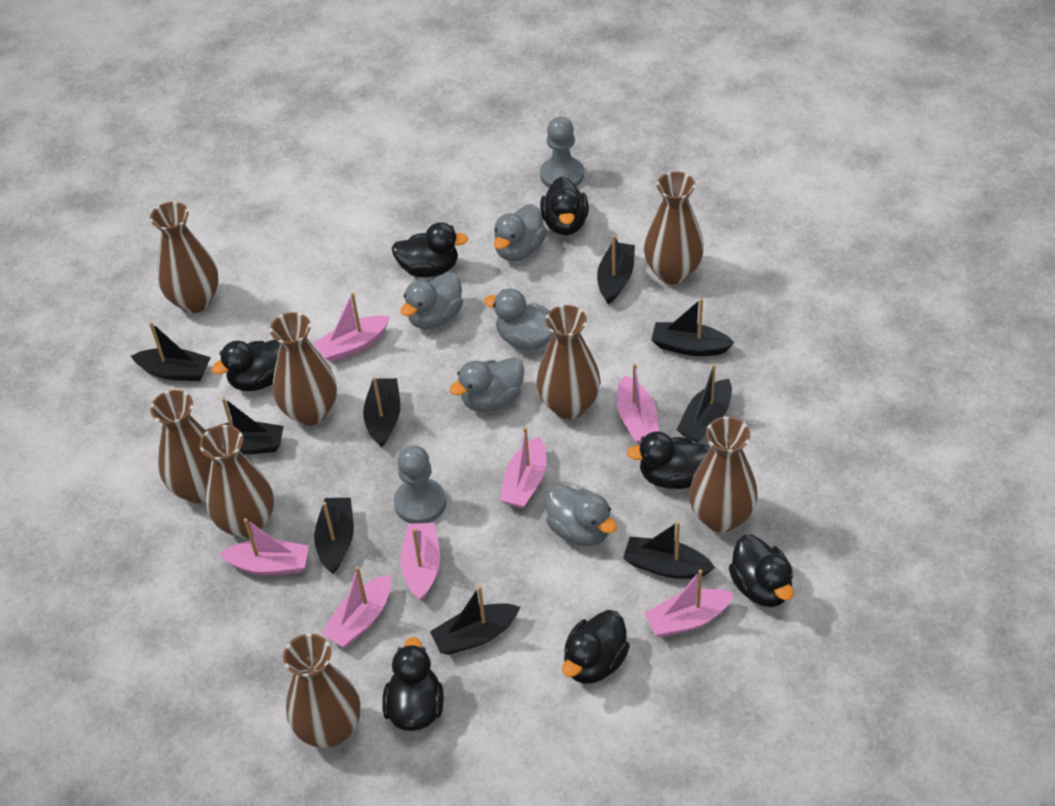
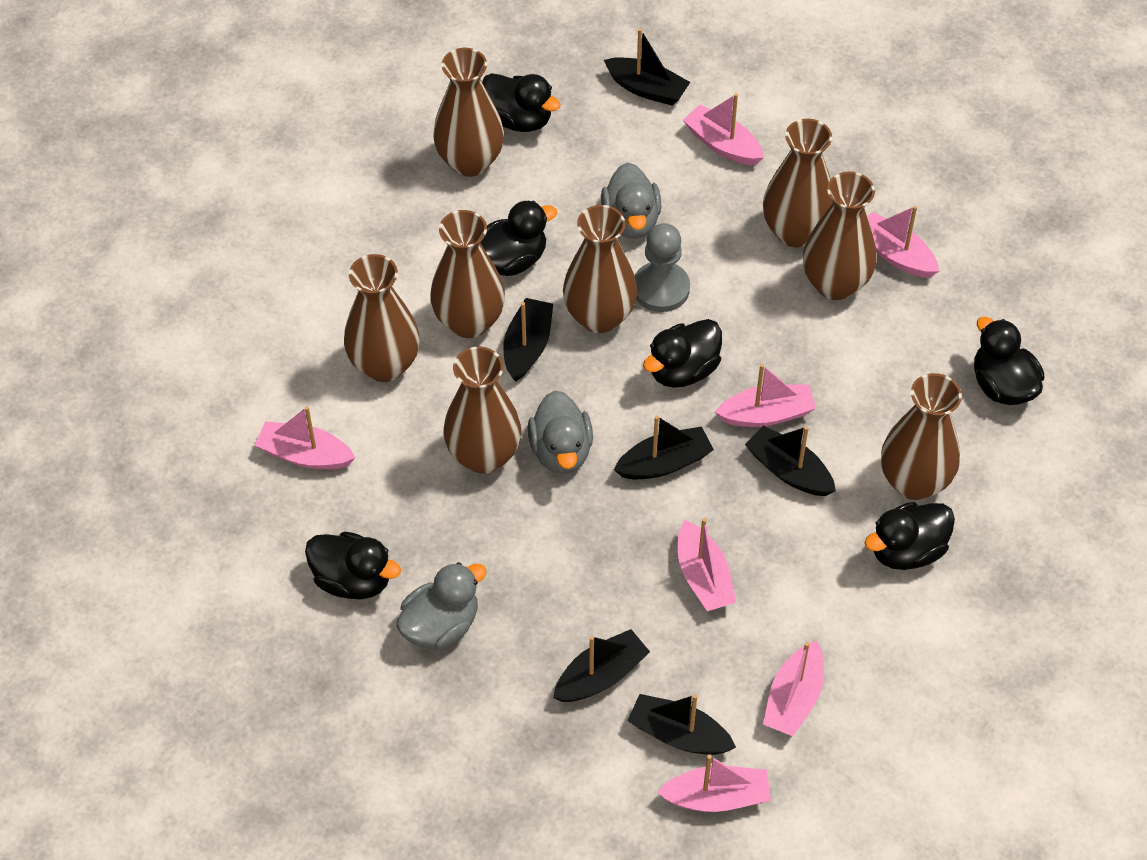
black boat: 9 -> 6
black duck: 7 -> 6
grey duck: 5 -> 3
grey pawn: 2 -> 1

